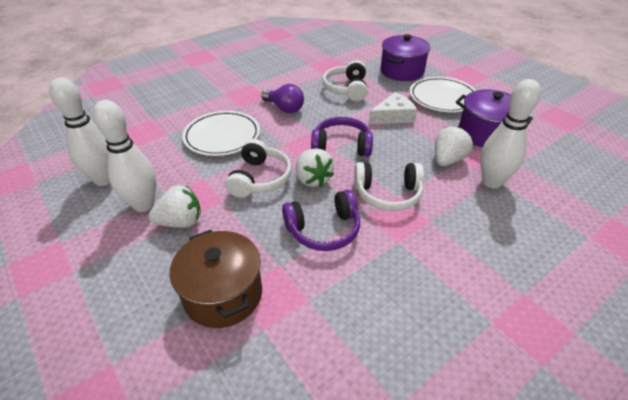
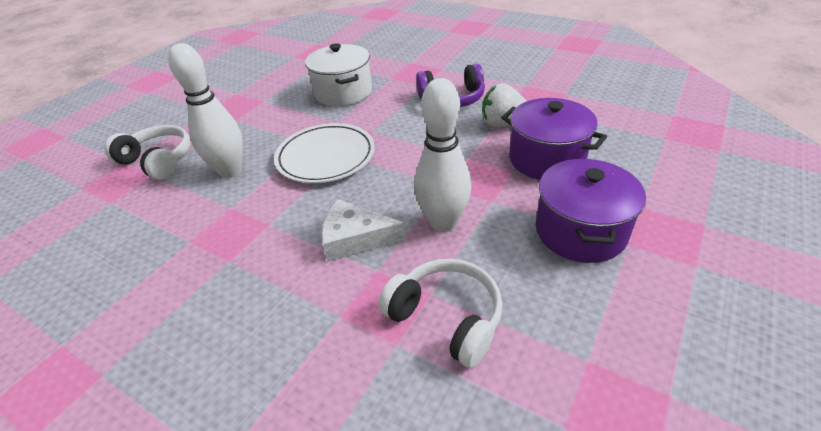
brown pot: 1 -> 0
purple headphones: 2 -> 1
purple light bulb: 1 -> 0
white bowling pin: 3 -> 2
white headphones: 3 -> 2
white plate: 2 -> 1
white pot: 0 -> 1
white strawberry: 3 -> 1

